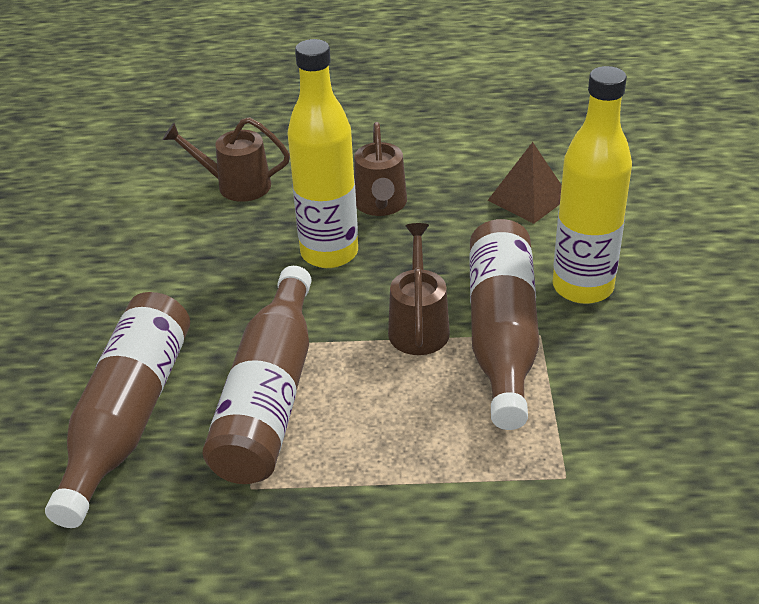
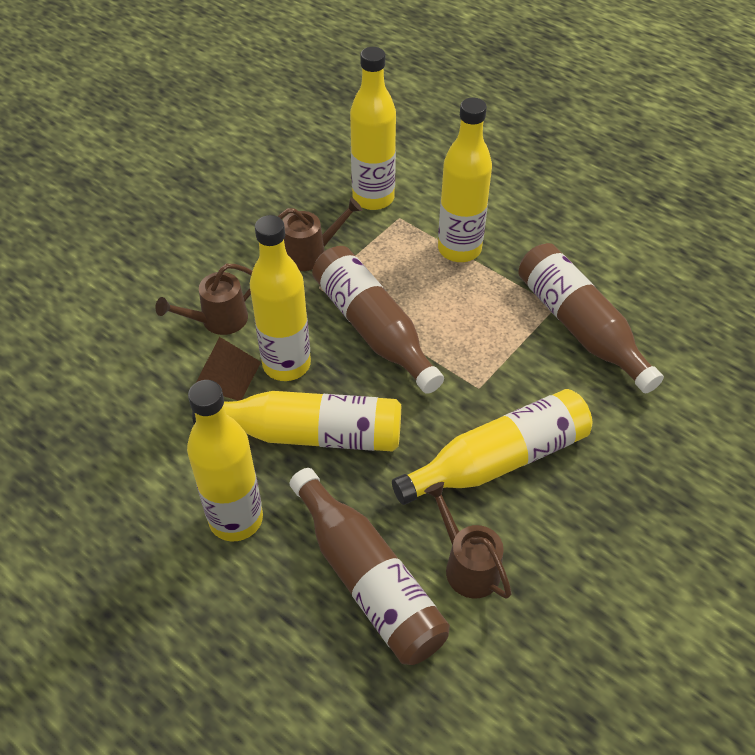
yellow bottle: 2 -> 6

